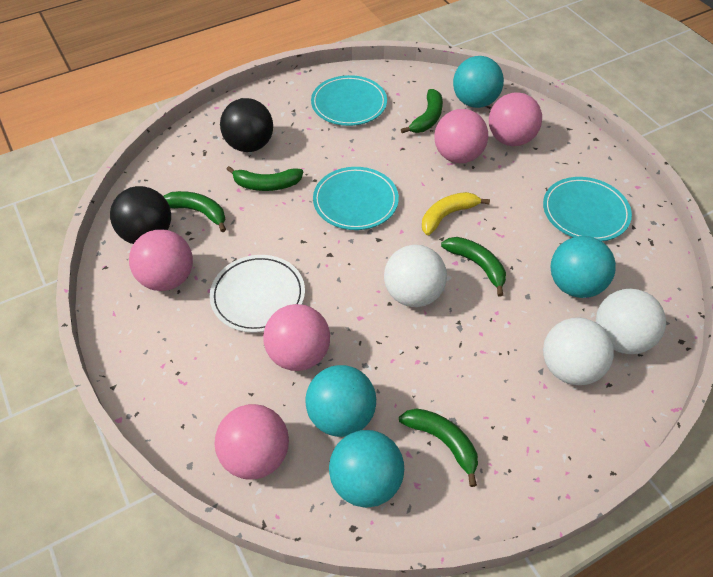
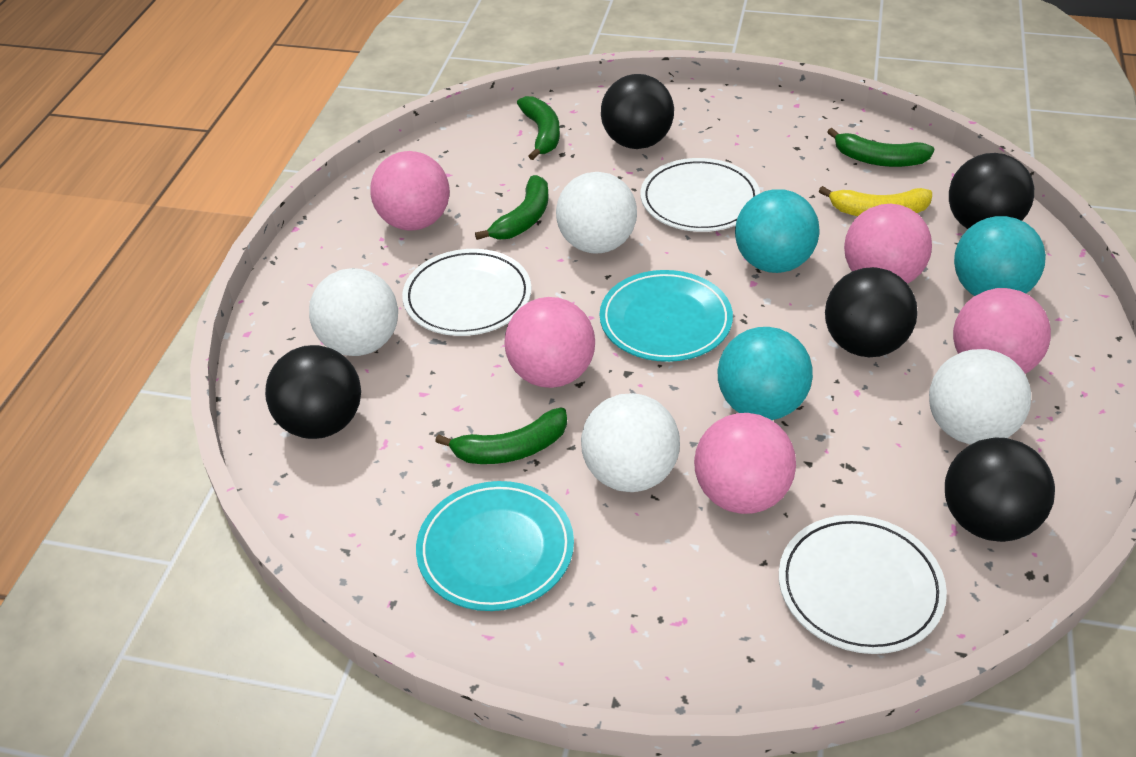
black ball: 2 -> 5
green banana: 5 -> 4
turquoise ball: 4 -> 3
turquoise plate: 3 -> 2
white ball: 3 -> 4
white plate: 1 -> 3

